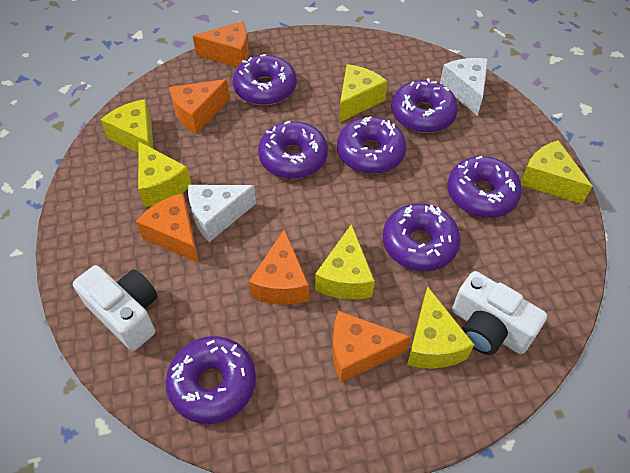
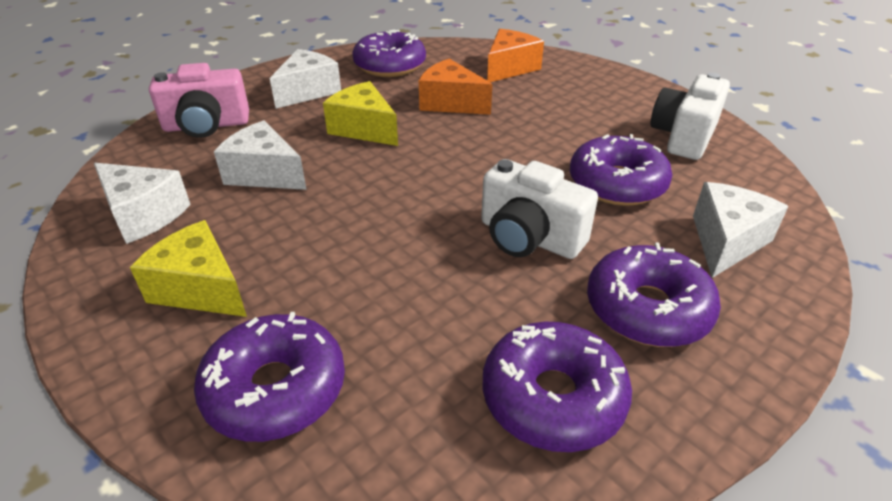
orange cheese: 5 -> 2
pink camera: 0 -> 1
purple donut: 7 -> 5
white cheese: 2 -> 4
yellow cheese: 6 -> 2

